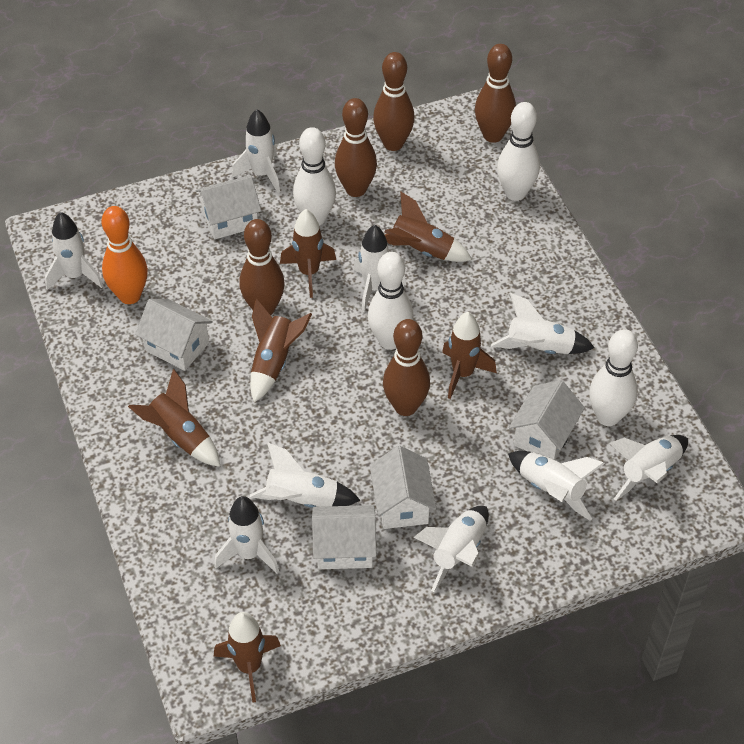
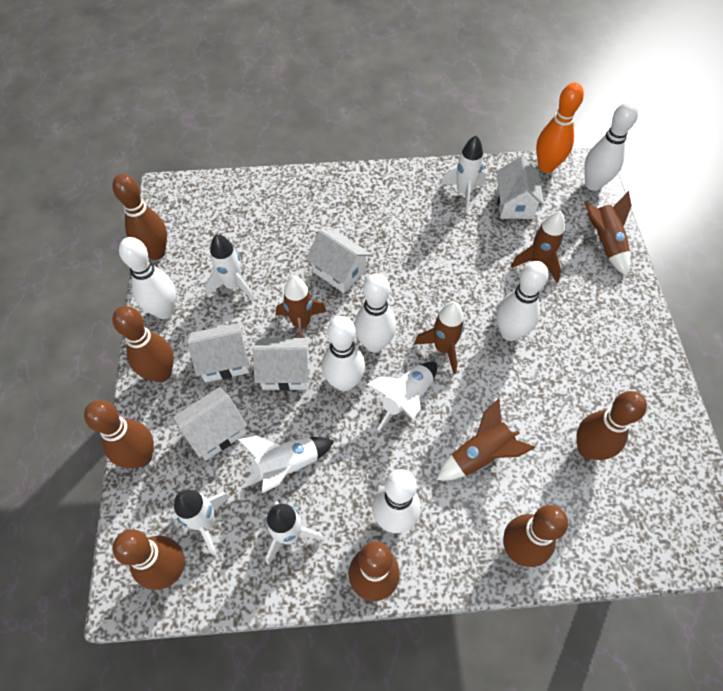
brown bowling pin: 5 -> 7
brown rocket: 6 -> 5
white bowling pin: 4 -> 6
white rocket: 9 -> 6

